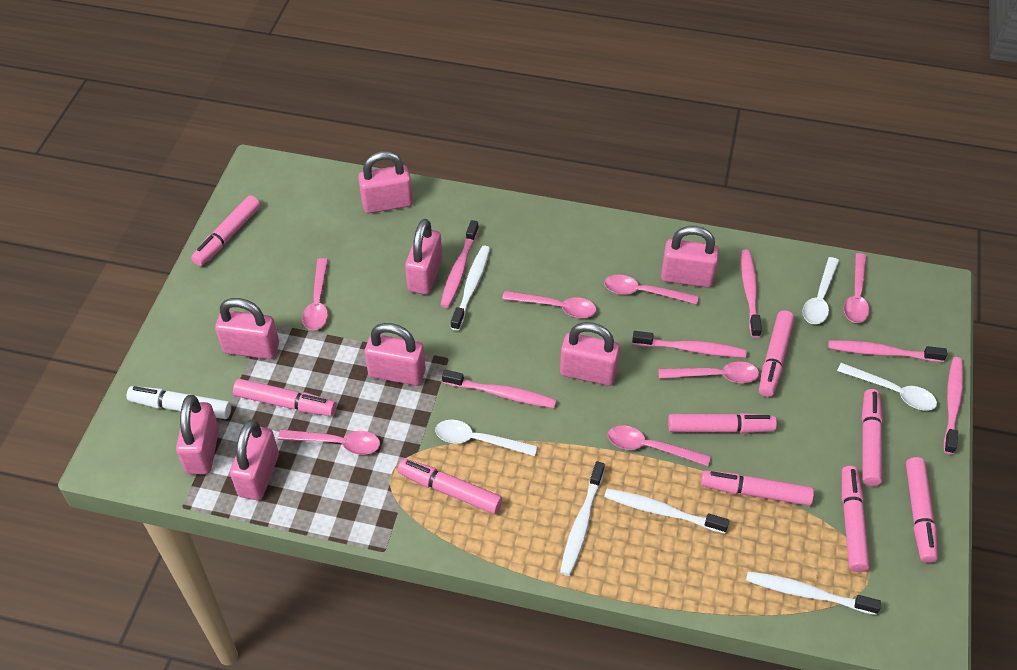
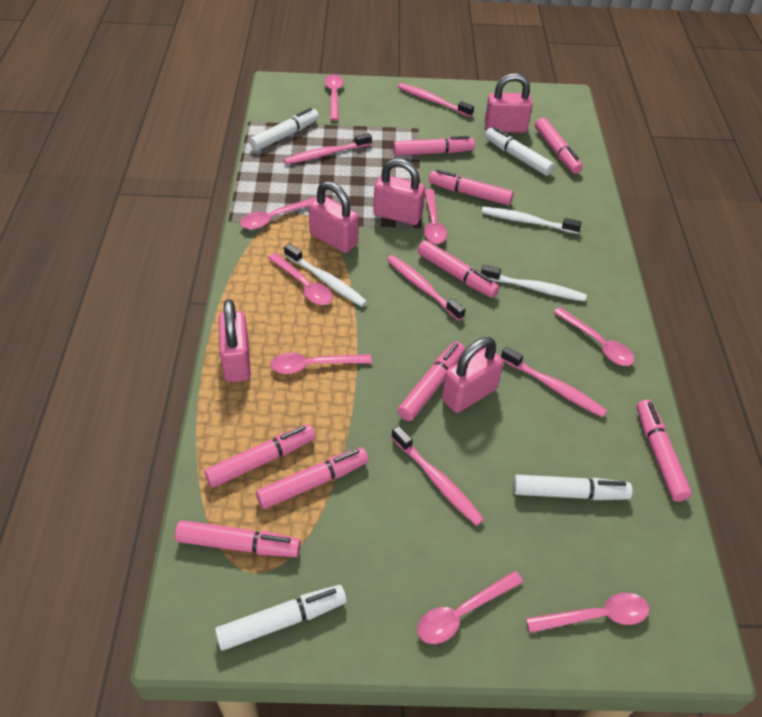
pink padlock: 8 -> 5
pink spoon: 7 -> 8
pink toothbrush: 6 -> 5
white marker: 1 -> 4
white spoon: 3 -> 0
white toothbrush: 4 -> 3

